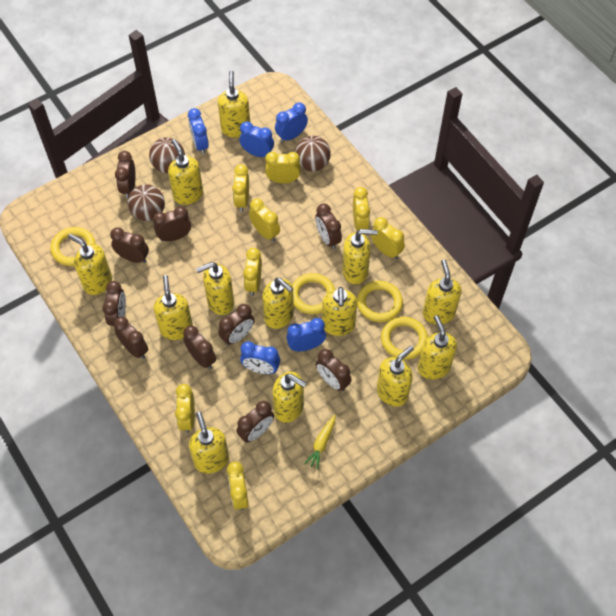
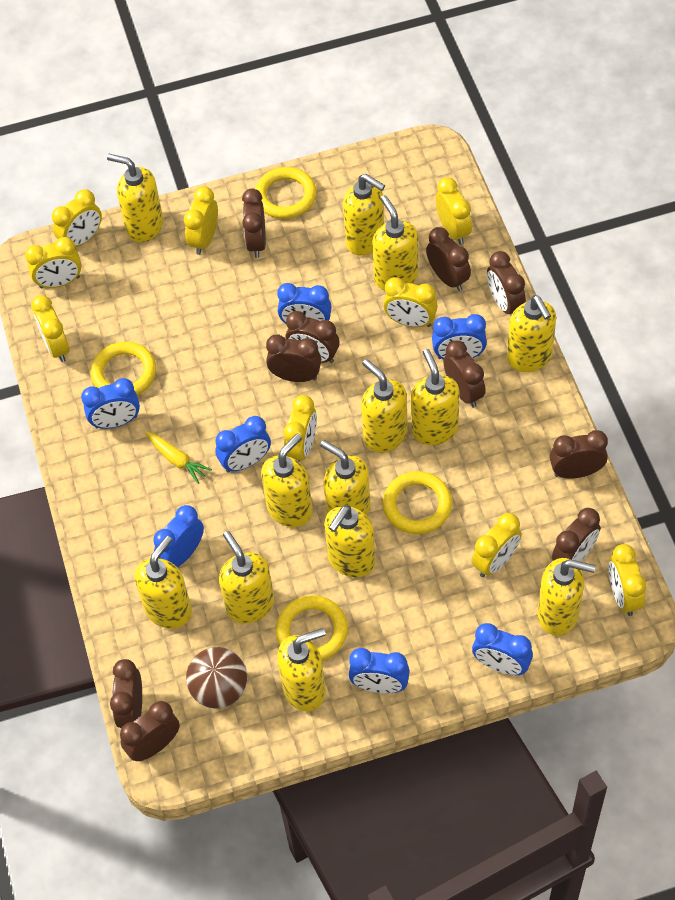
blue clock: 5 -> 7
brown ball: 3 -> 1
yellow clock: 8 -> 9

